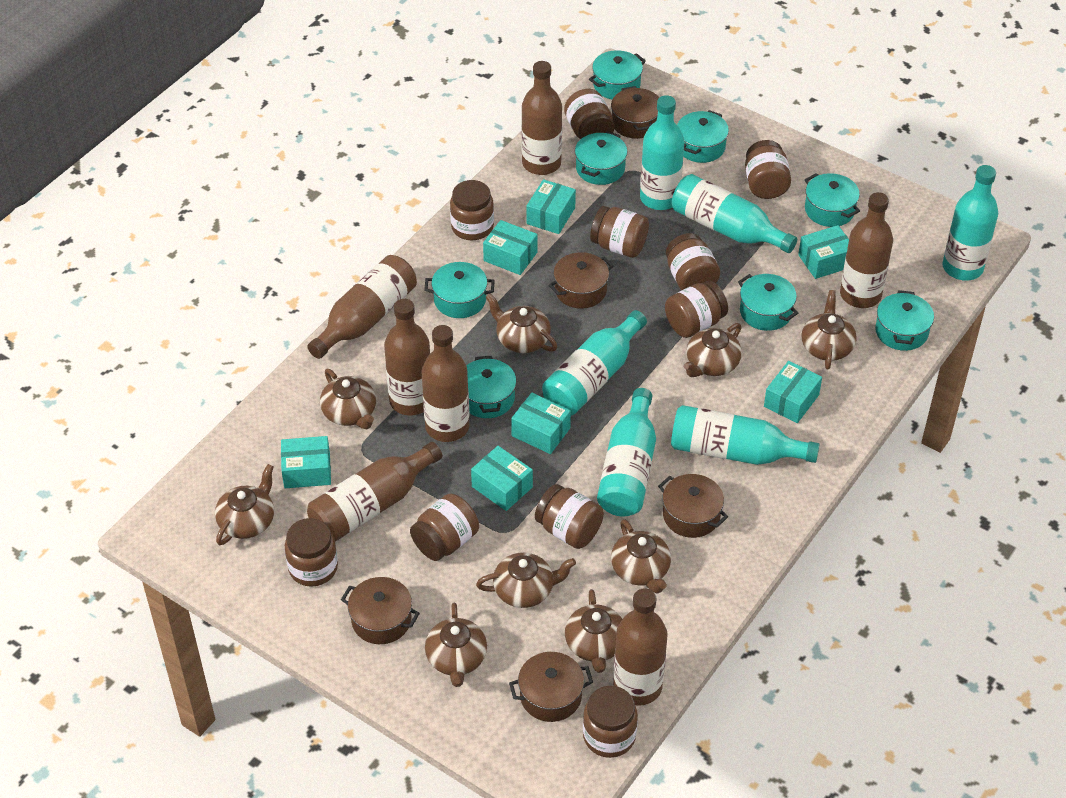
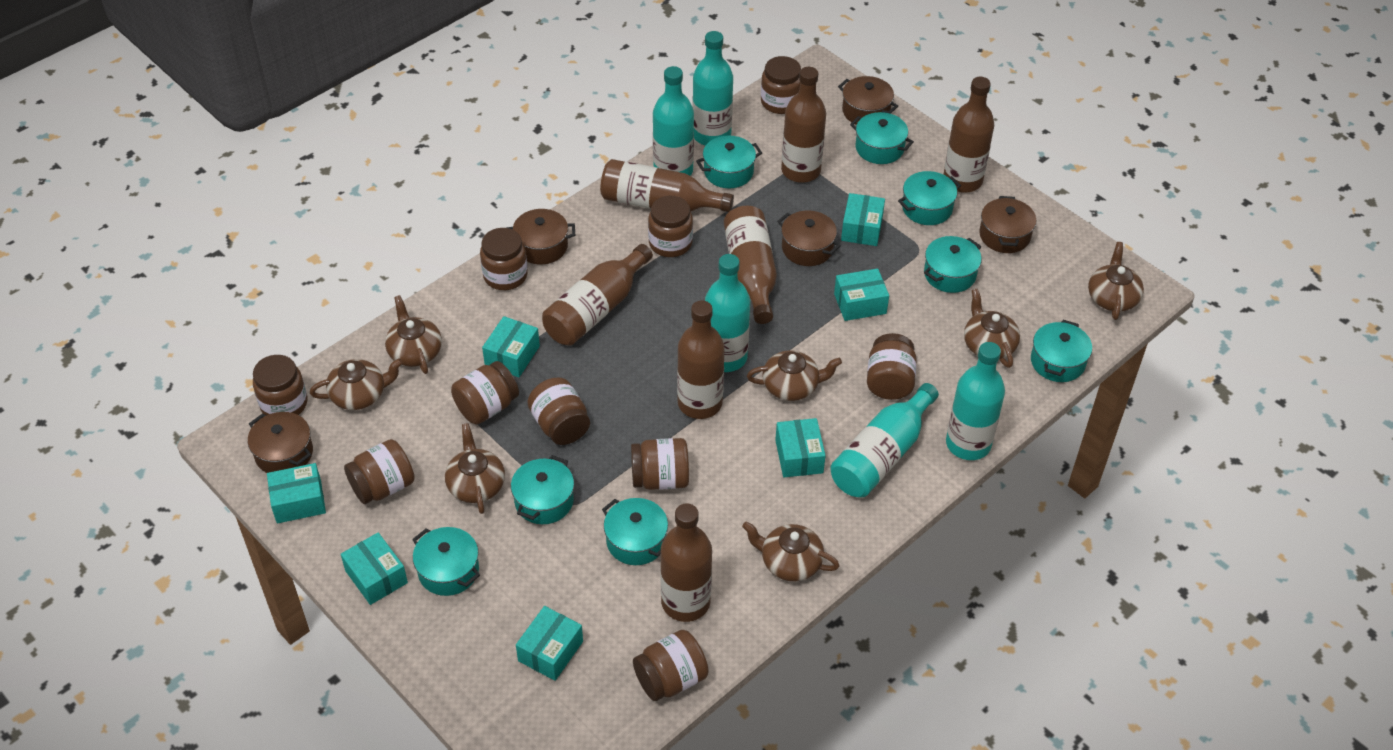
brown teapot: 9 -> 7
turquoise bottle: 6 -> 5

